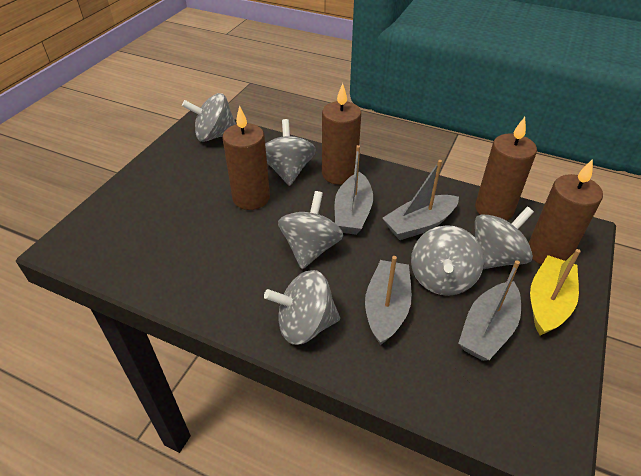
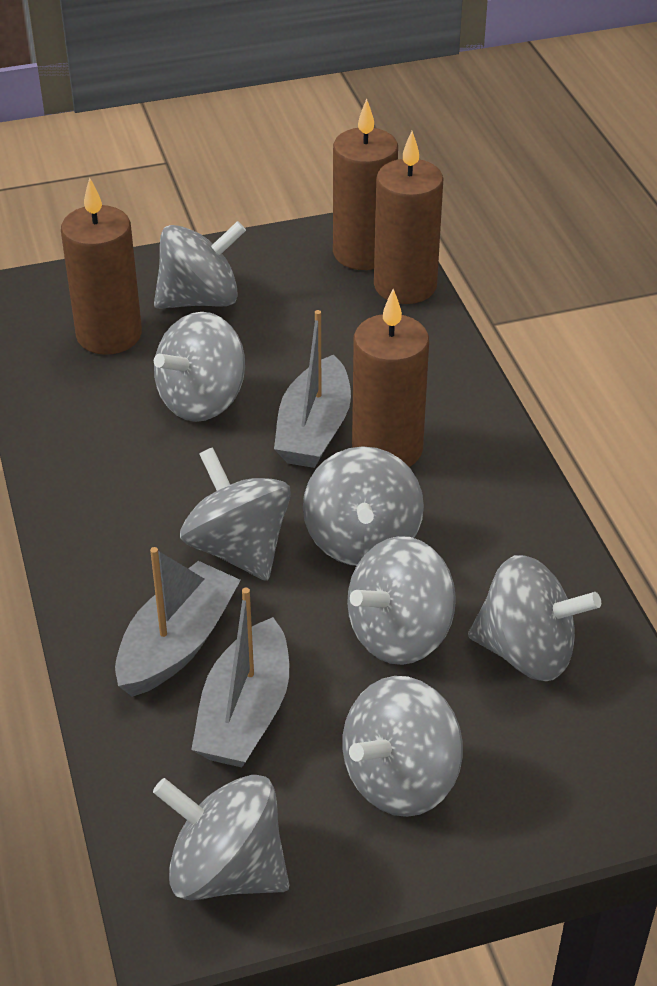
grey boat: 4 -> 3
grey spinning top: 6 -> 8
yellow boat: 1 -> 0

